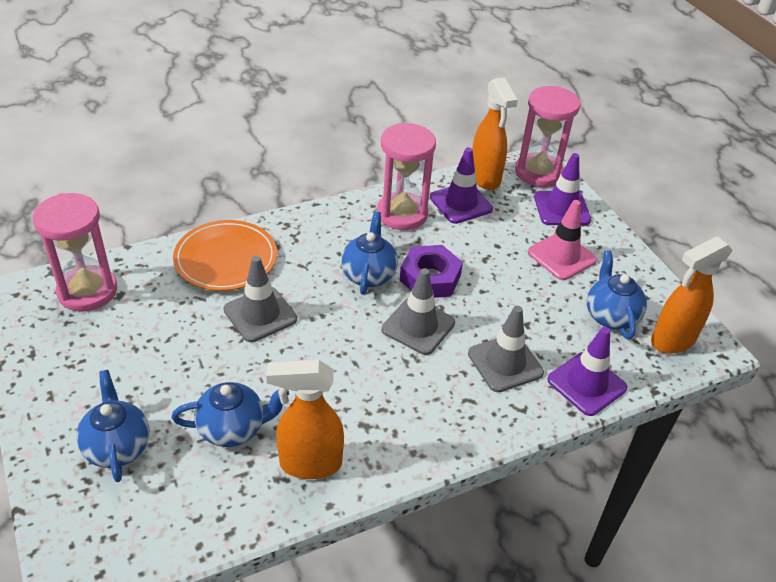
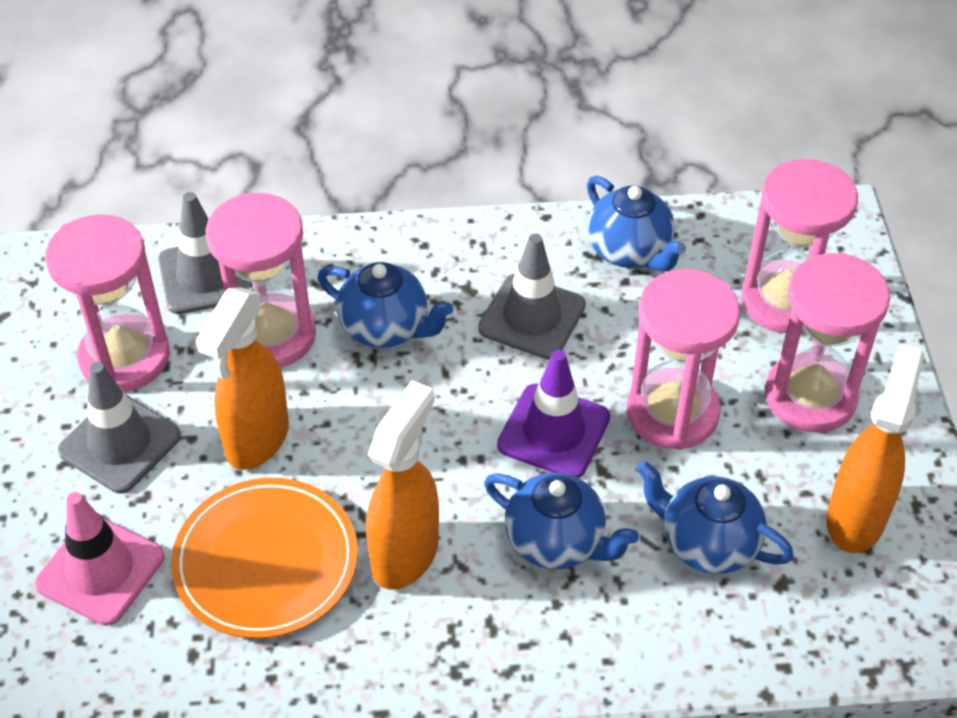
pink hourglass: 3 -> 5
purple nut: 1 -> 0
purple traffic cone: 3 -> 1

